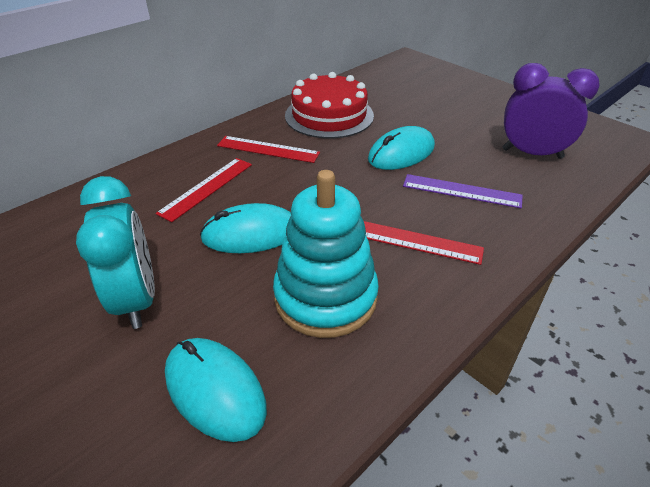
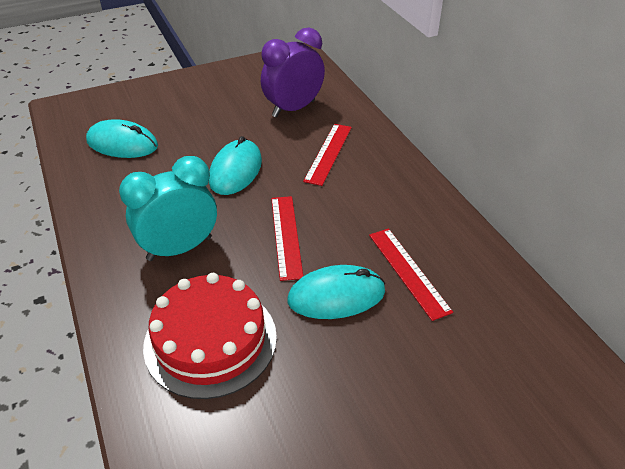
purple ruler: 1 -> 0
turquoise stacking toy: 1 -> 0

